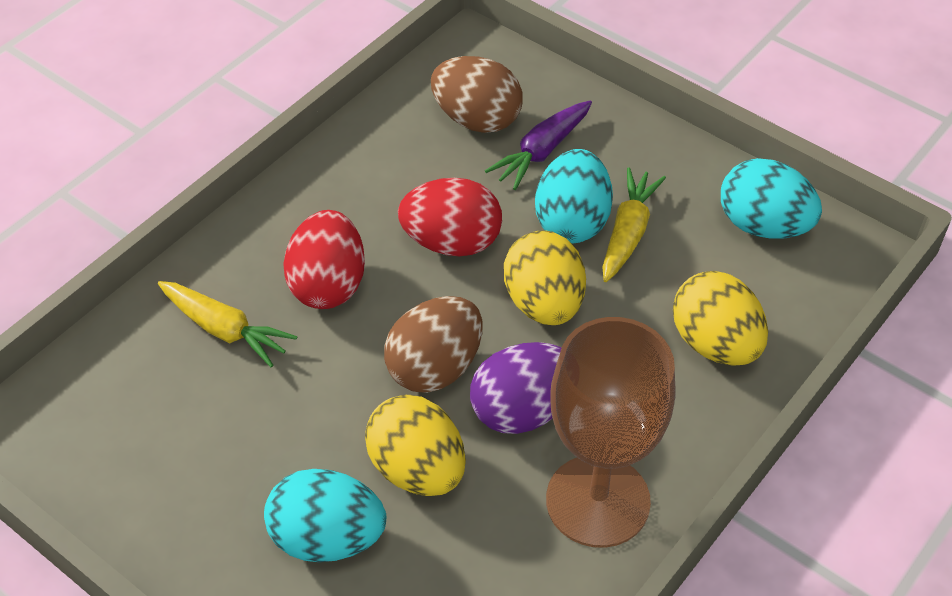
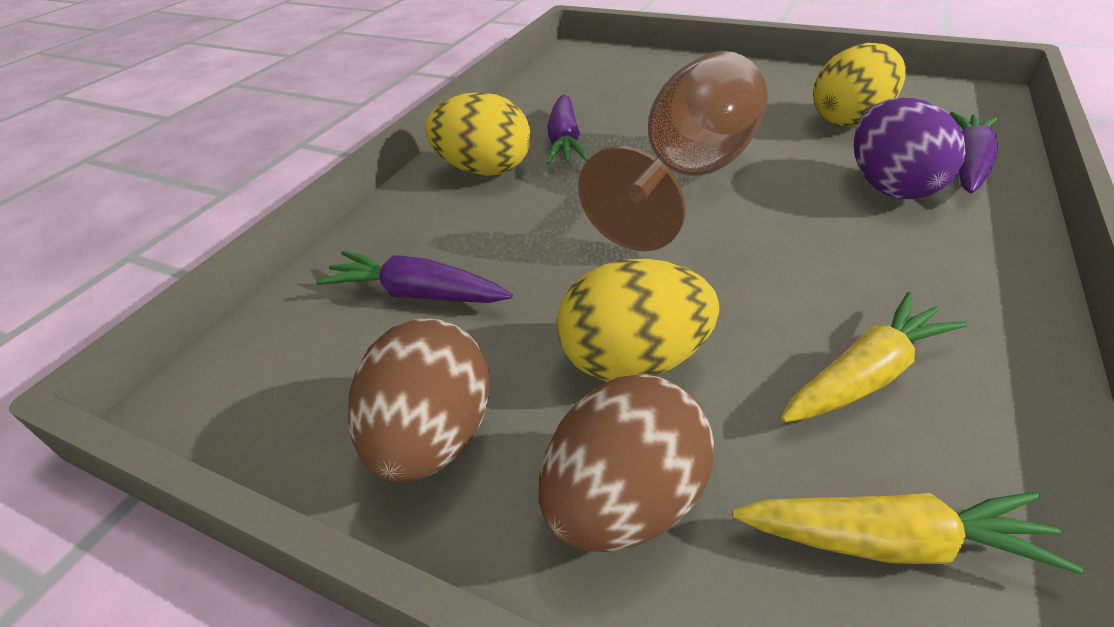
purple carrot: 1 -> 3
red egg: 2 -> 0
turquoise egg: 3 -> 0

